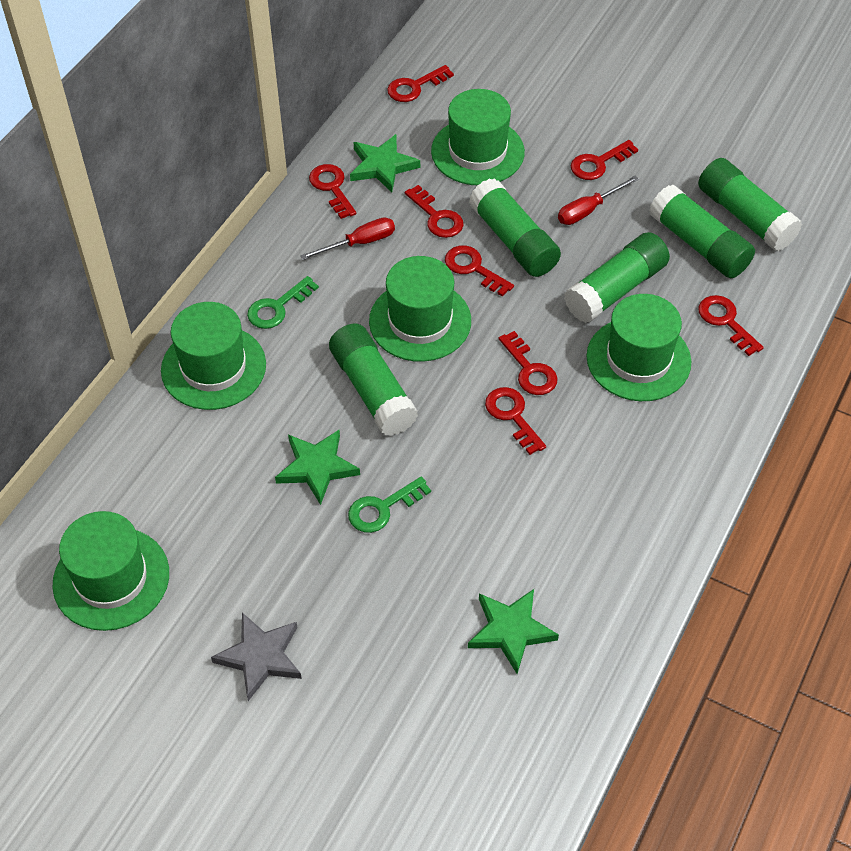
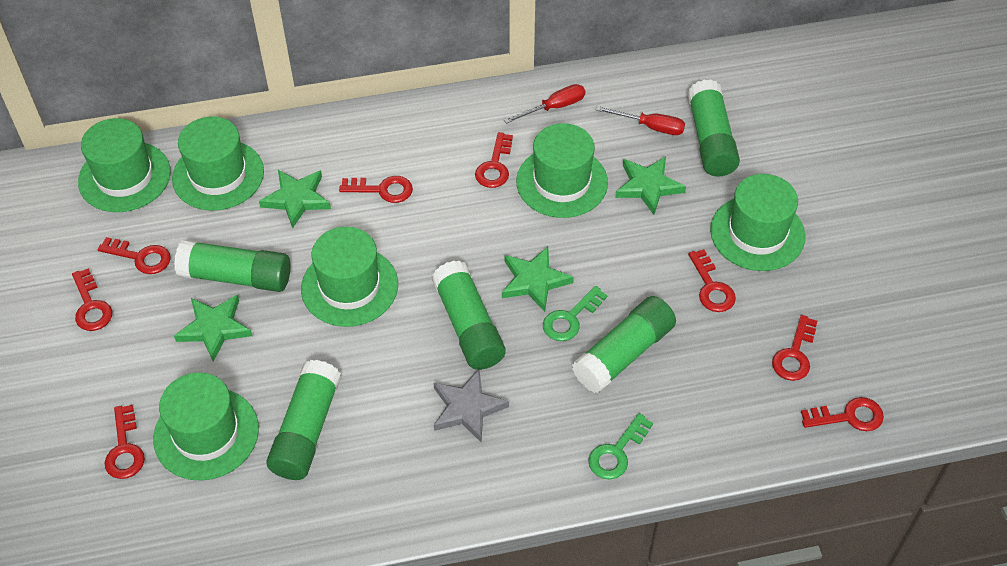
green hat: 5 -> 6
green star: 3 -> 4

